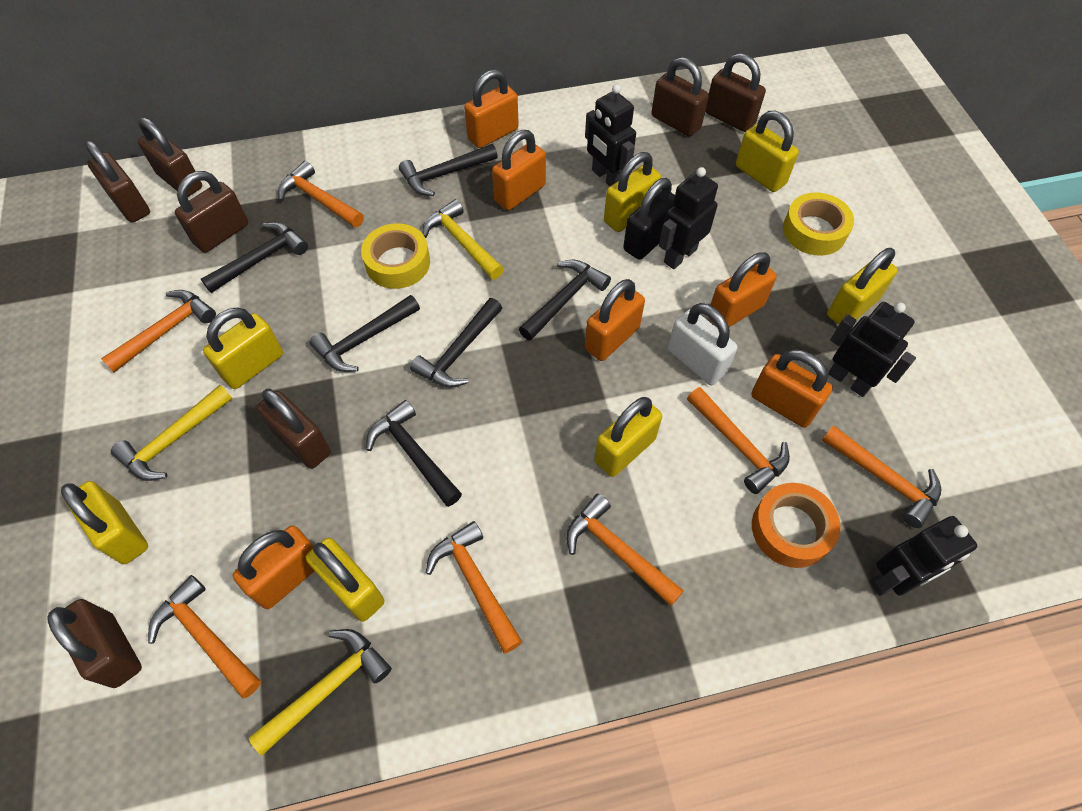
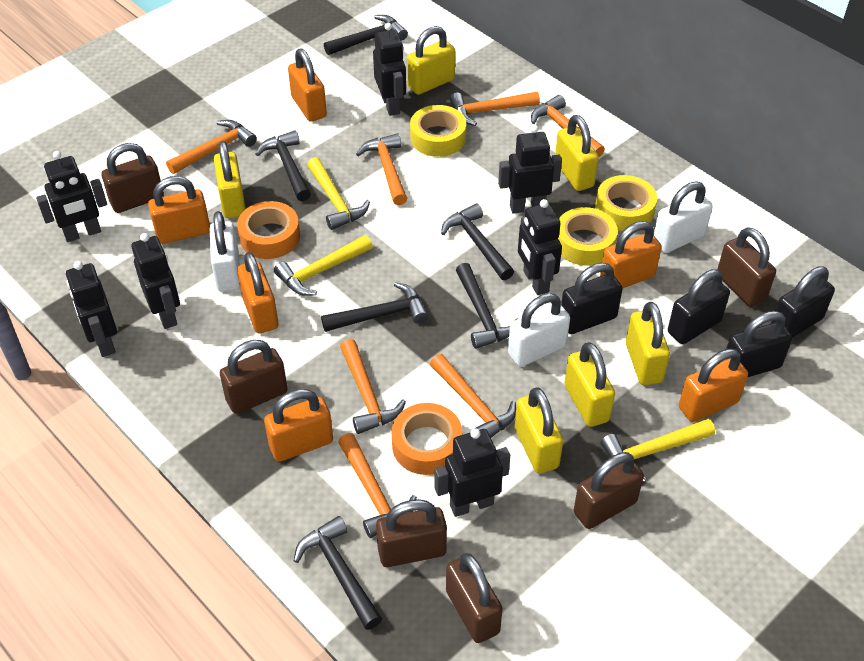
black padlock: 1 -> 4
black robot: 4 -> 7
brown padlock: 7 -> 6
orange tape: 1 -> 2
white padlock: 1 -> 3
yellow padlock: 7 -> 6
yellow tape: 2 -> 3

